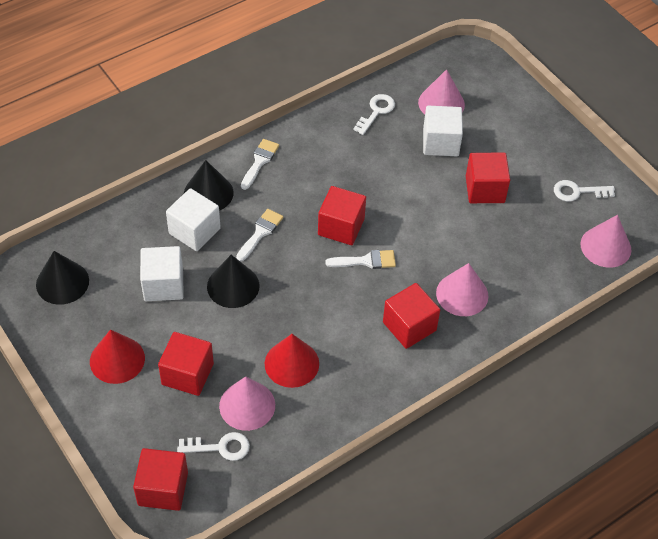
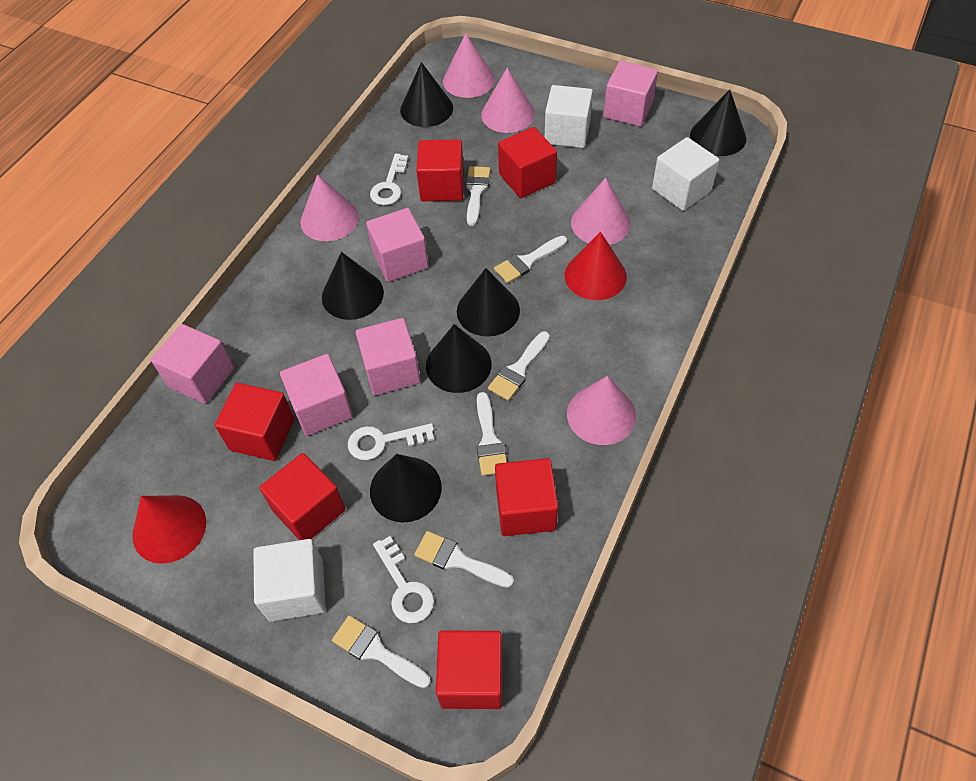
black cone: 3 -> 6
pink cone: 4 -> 5
pink cube: 0 -> 5
red cube: 5 -> 6
white brush: 3 -> 6

